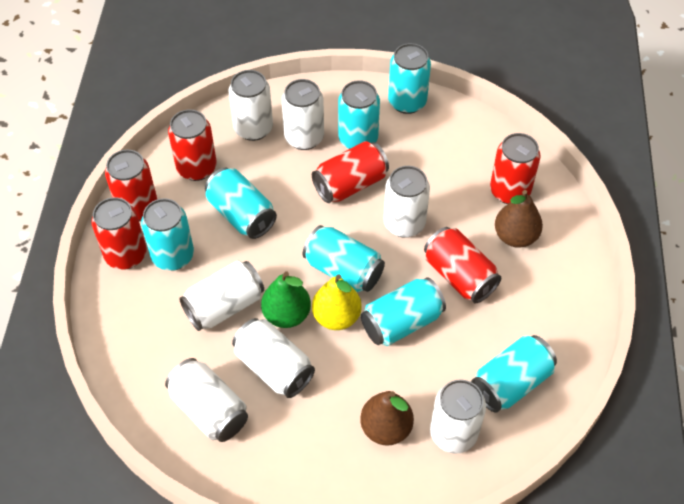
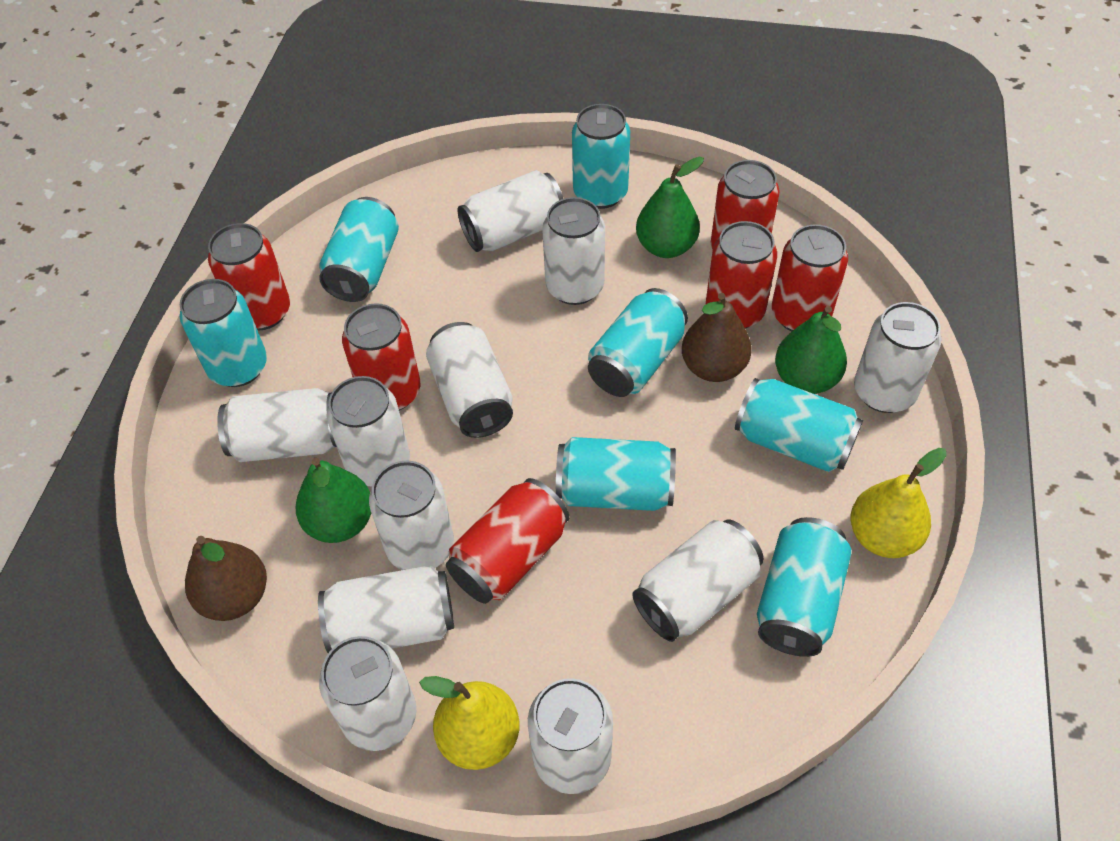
green pear: 1 -> 3
white can: 7 -> 11
yellow pear: 1 -> 2

